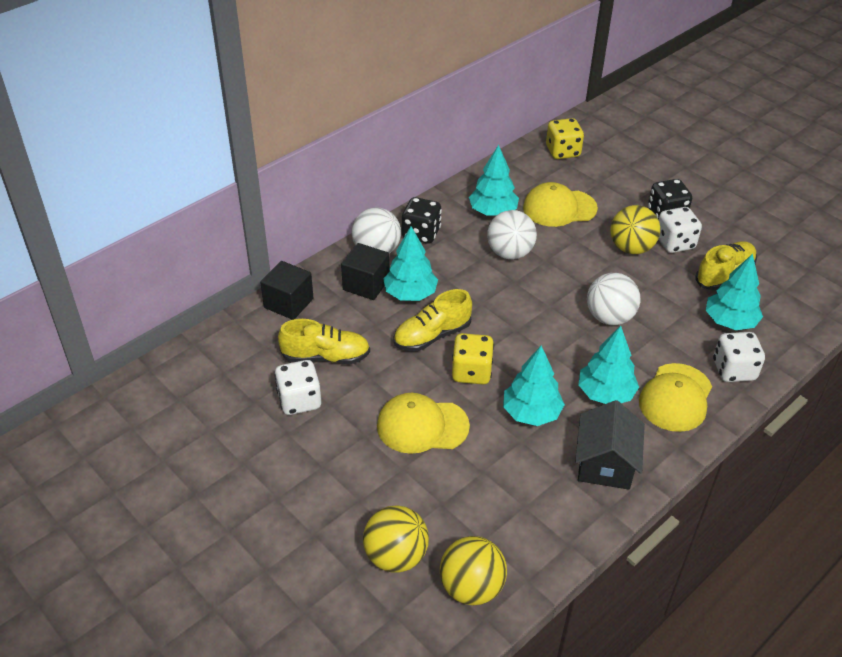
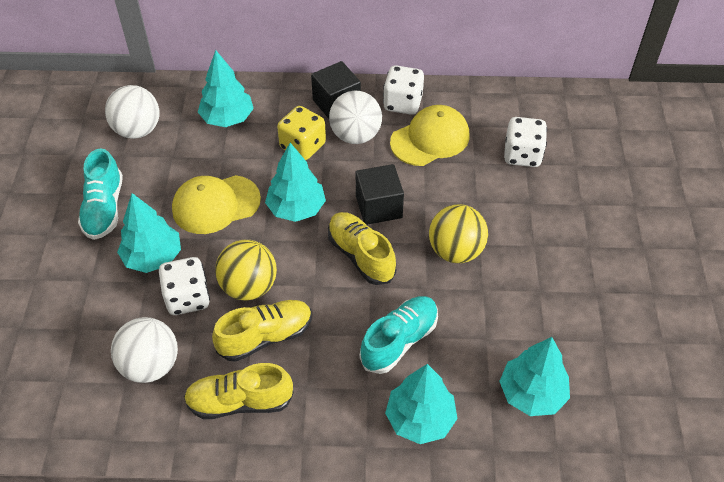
black dice: 2 -> 0
black house: 1 -> 0
turquoise shoe: 0 -> 2
yellow ball: 3 -> 2
yellow cap: 3 -> 2
yellow dice: 2 -> 1

